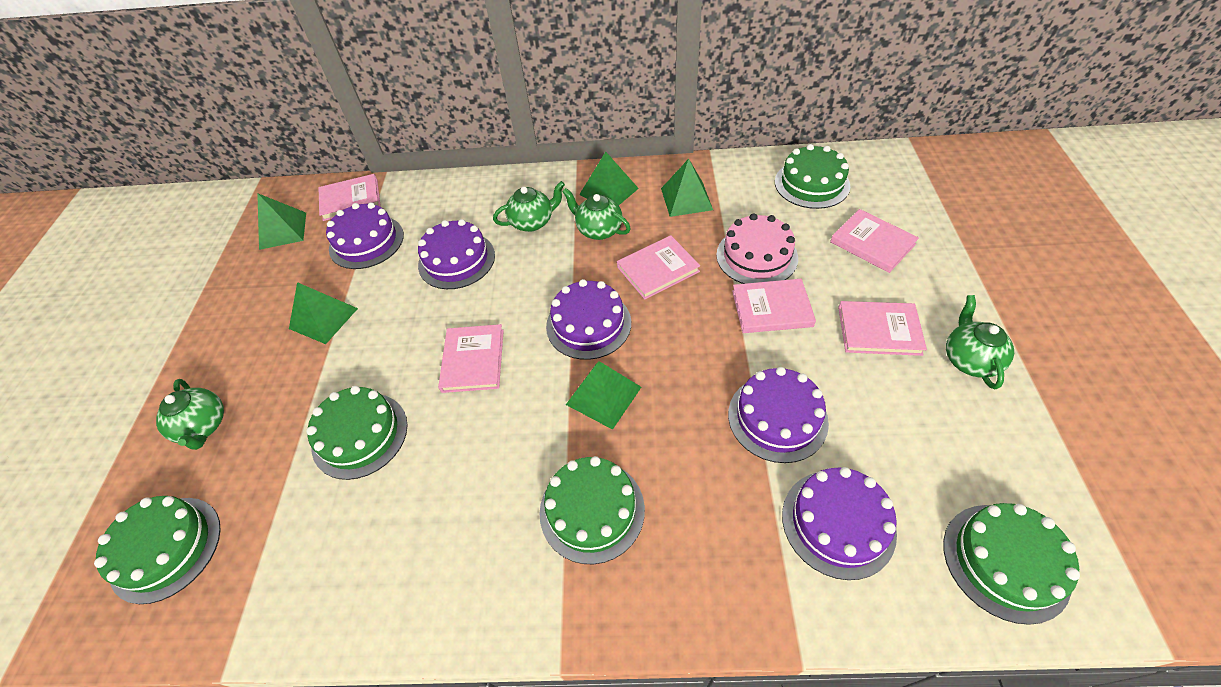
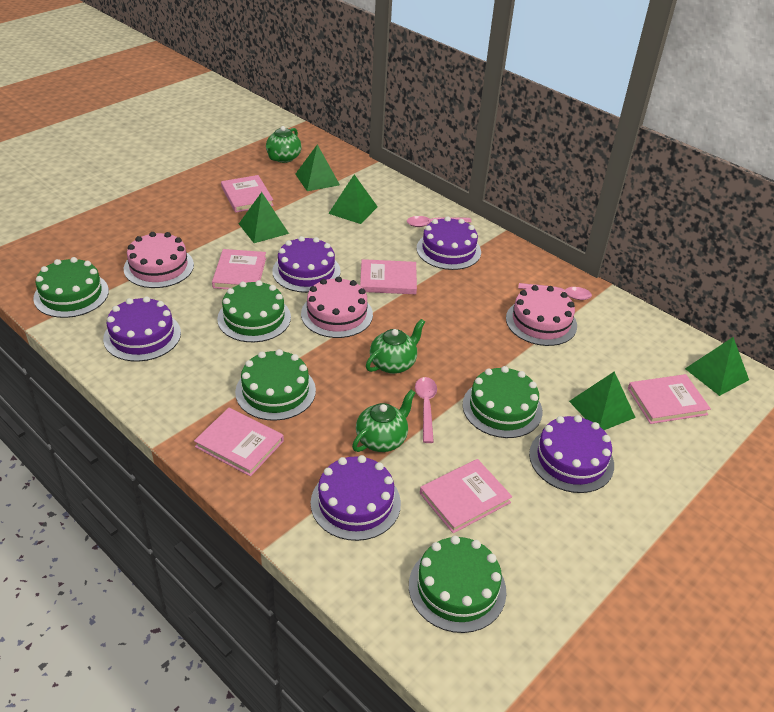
green teapot: 4 -> 3
pink cake: 1 -> 3
pink spoon: 0 -> 3

